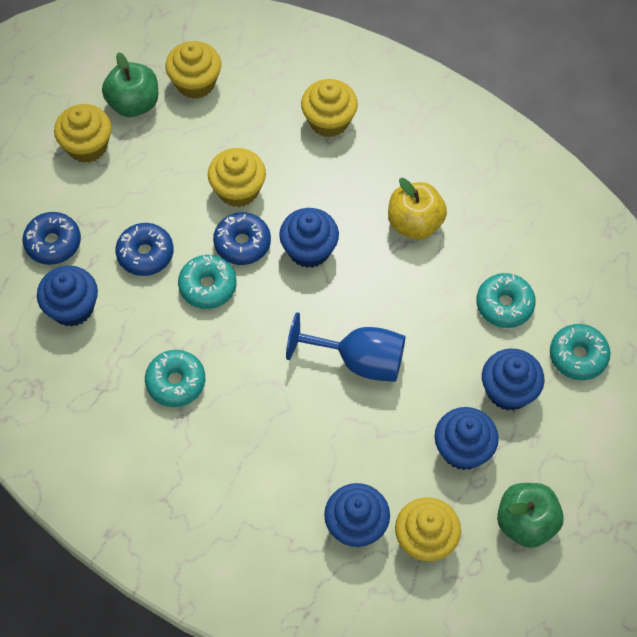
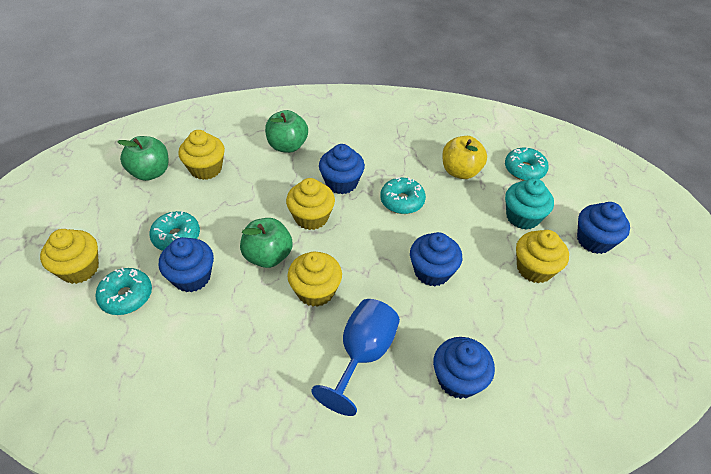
blue donut: 3 -> 0
green apple: 2 -> 3
turquoise cupcake: 0 -> 1

